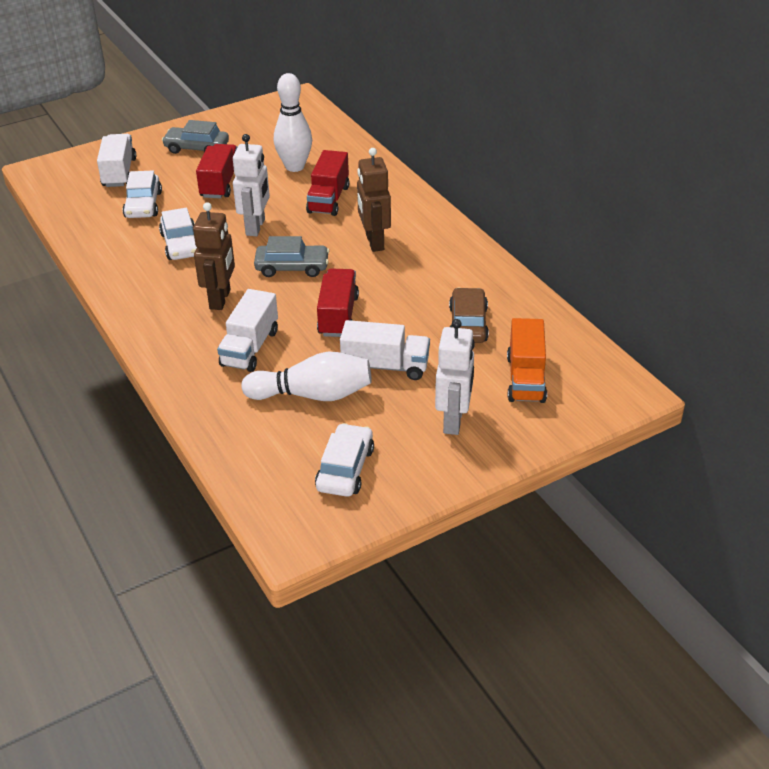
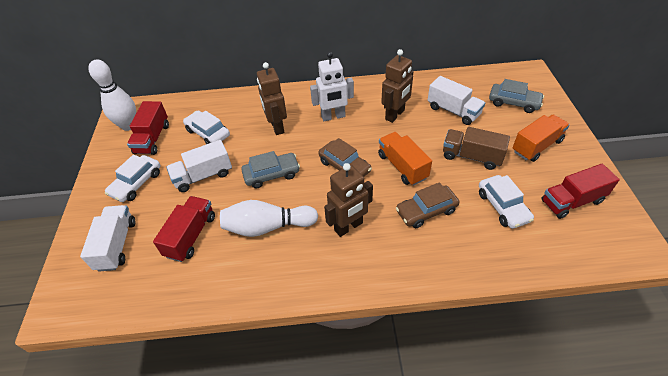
brown car: 1 -> 2
brown robot: 2 -> 3
brown truck: 0 -> 1
orange truck: 1 -> 2
white robot: 2 -> 1

